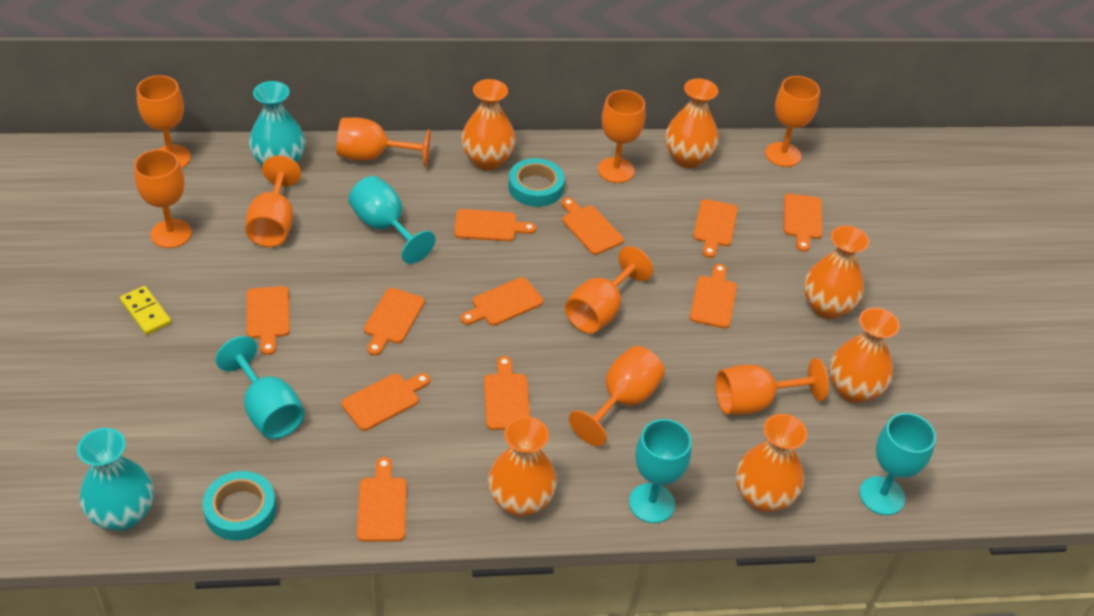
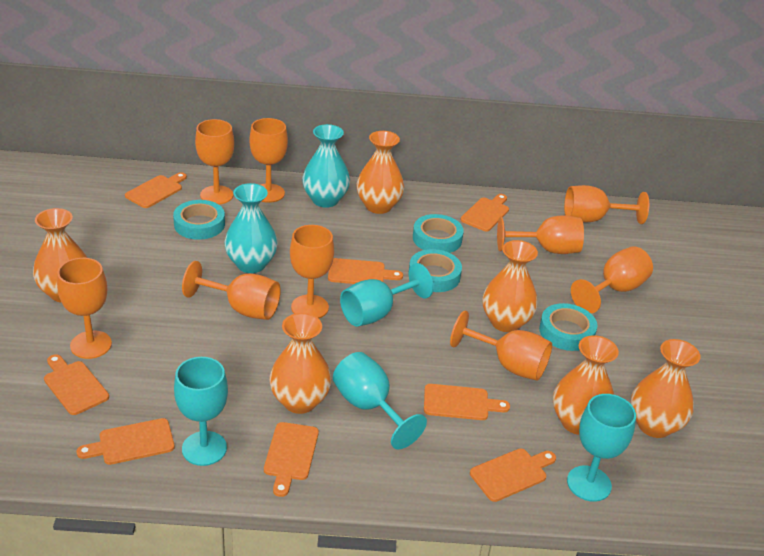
orange cutting board: 11 -> 8
turquoise tape: 2 -> 4
yellow domino: 1 -> 0

